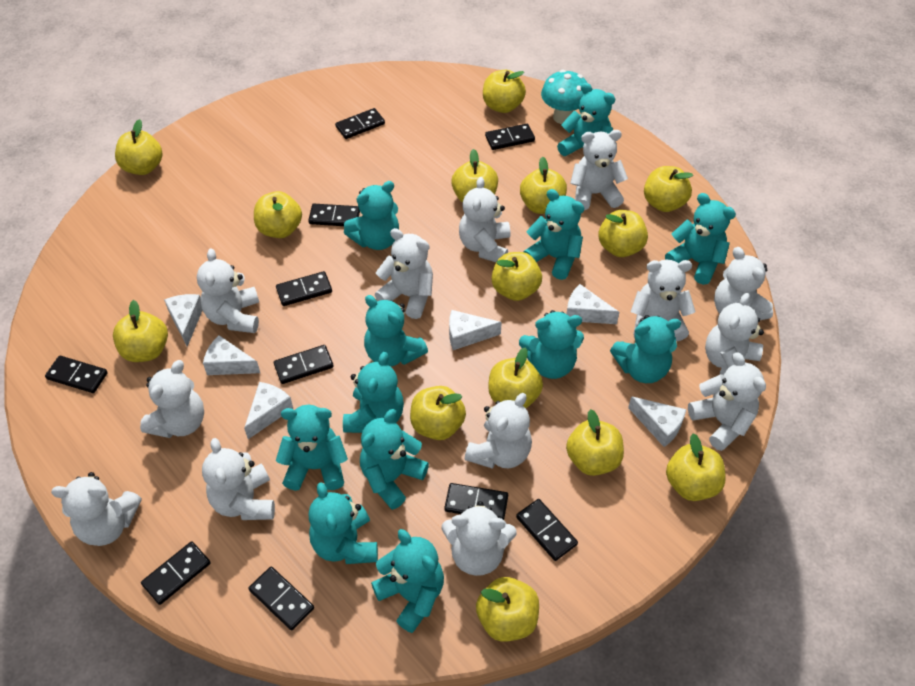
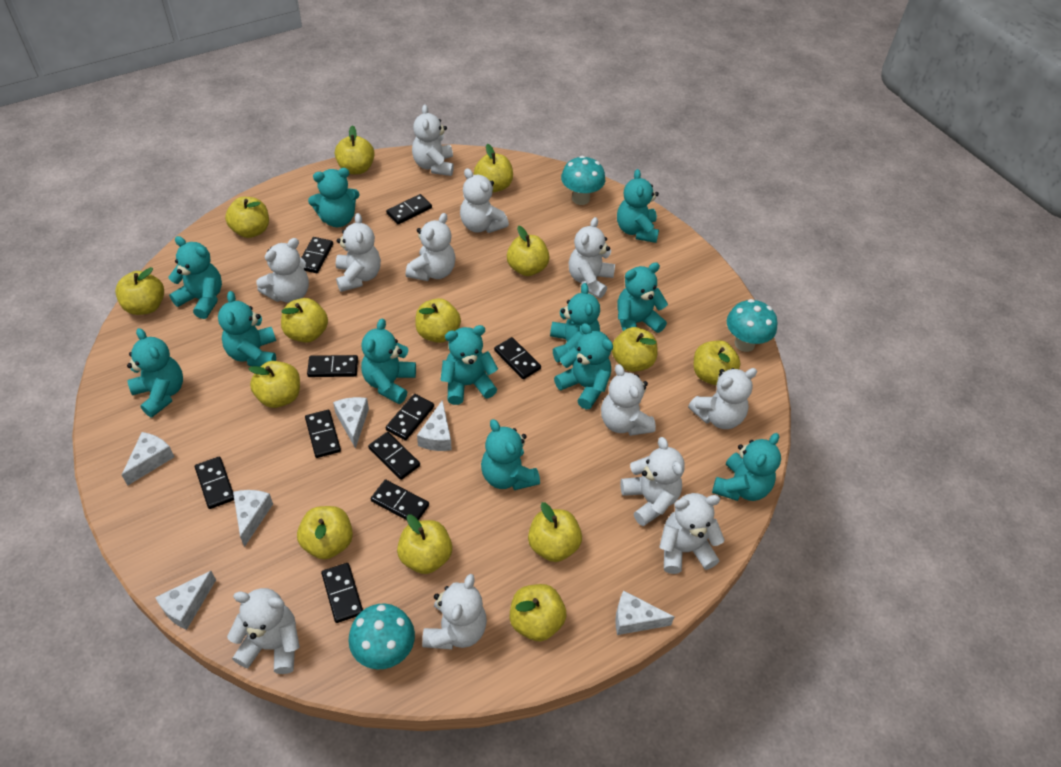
turquoise mushroom: 1 -> 3
white teddy bear: 13 -> 12

